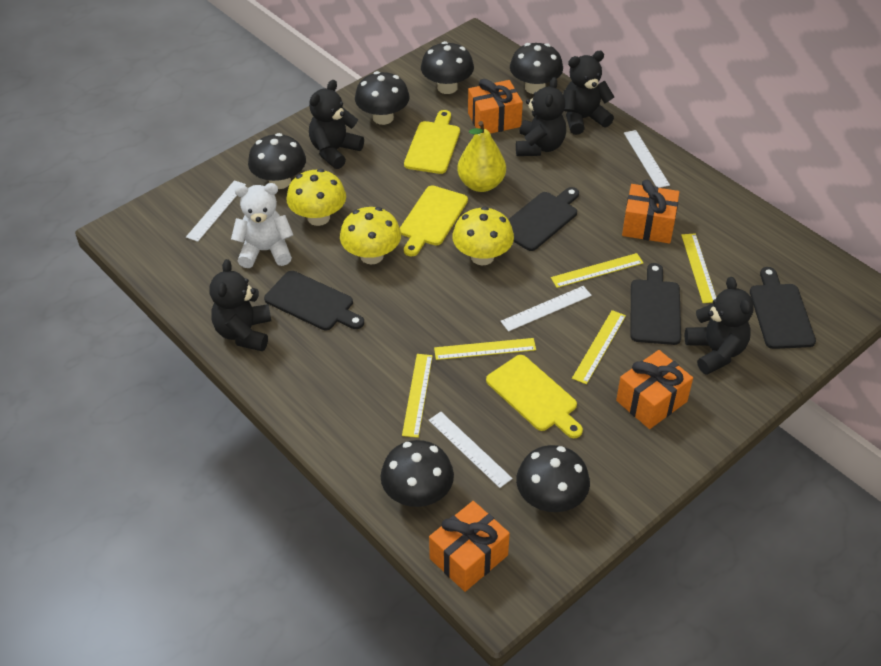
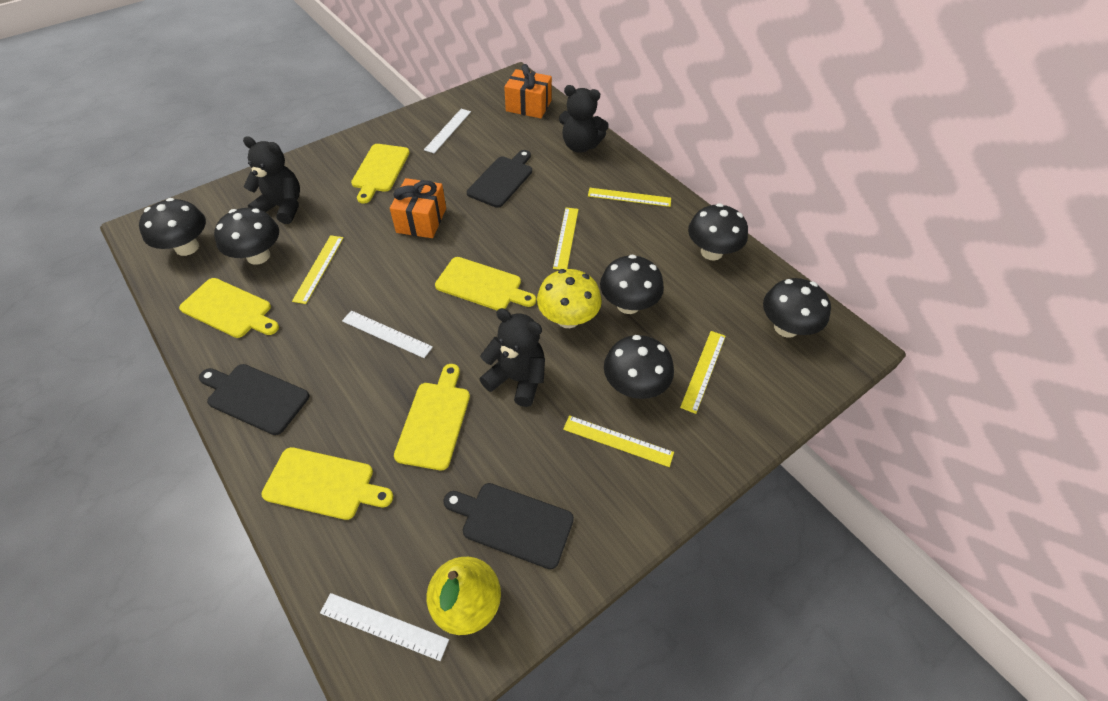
black cutting board: 4 -> 3
black teddy bear: 5 -> 3
orange gift: 4 -> 2
white ruler: 4 -> 3
white teddy bear: 1 -> 0
yellow cutting board: 3 -> 5
yellow mushroom: 3 -> 1

